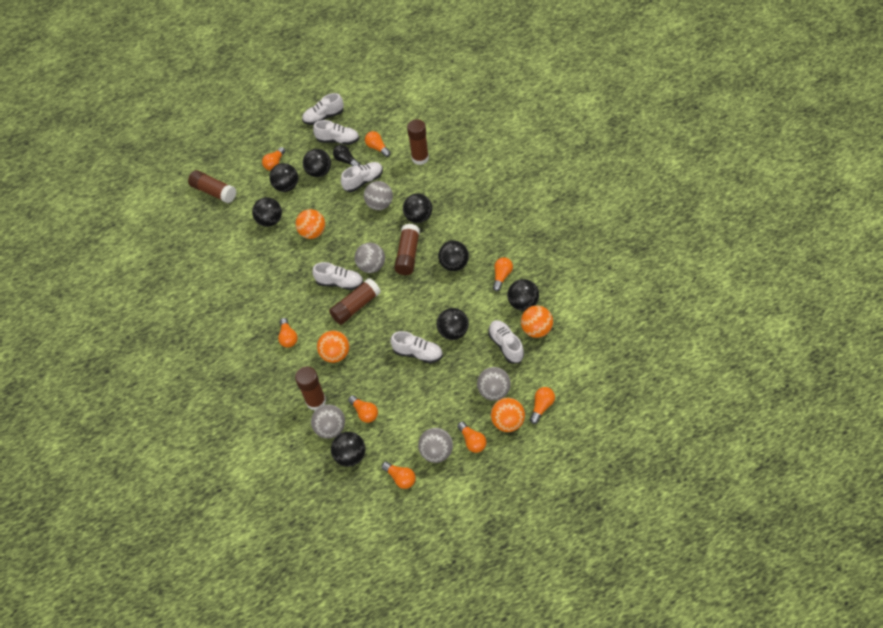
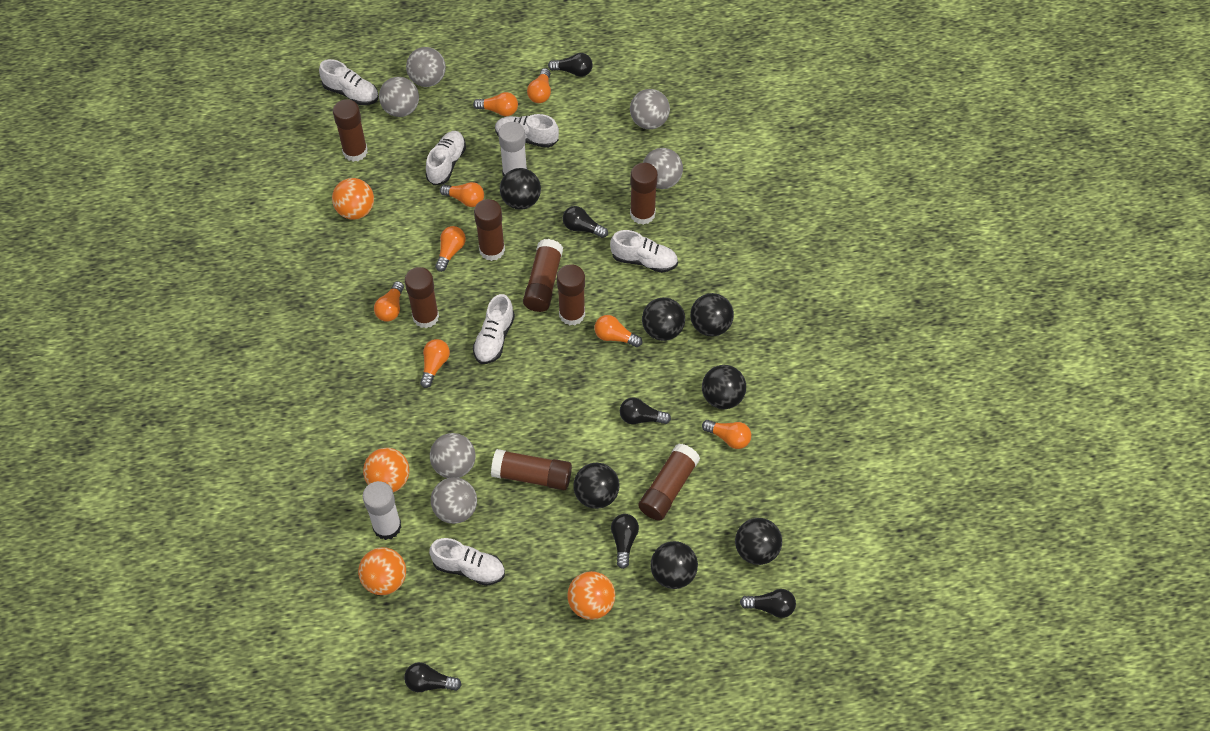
black ball: 8 -> 7
black light bulb: 1 -> 6
brown glue stick: 5 -> 8
grey ball: 5 -> 6
white glue stick: 0 -> 2

